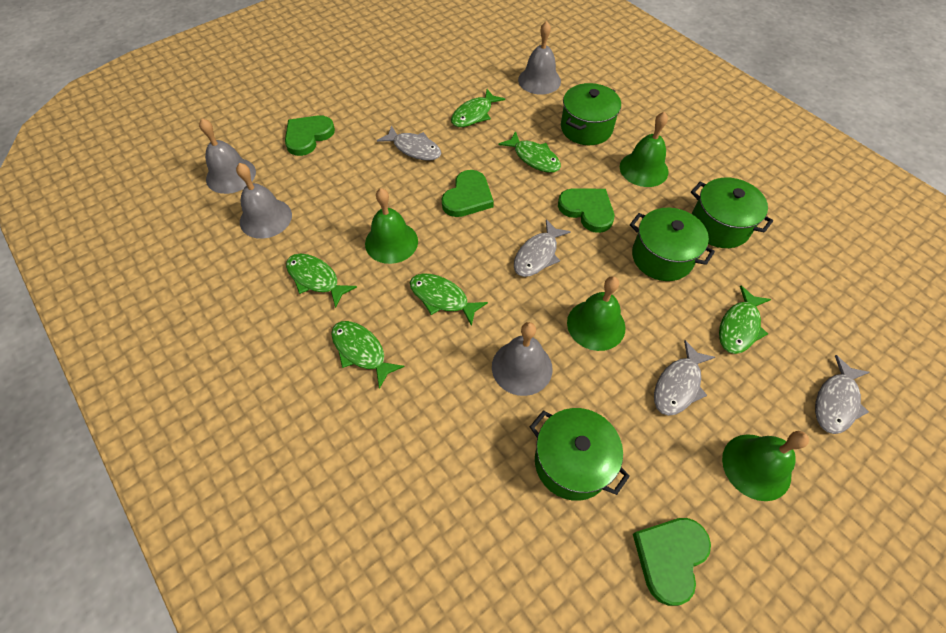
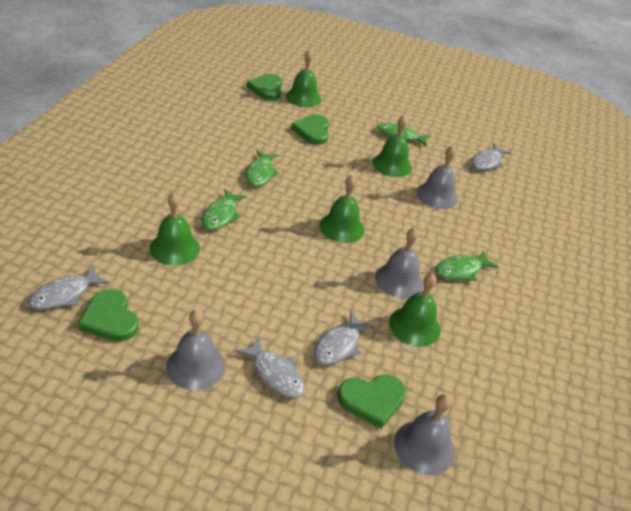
green bell: 4 -> 5
green fish: 6 -> 4
green pot: 4 -> 0

